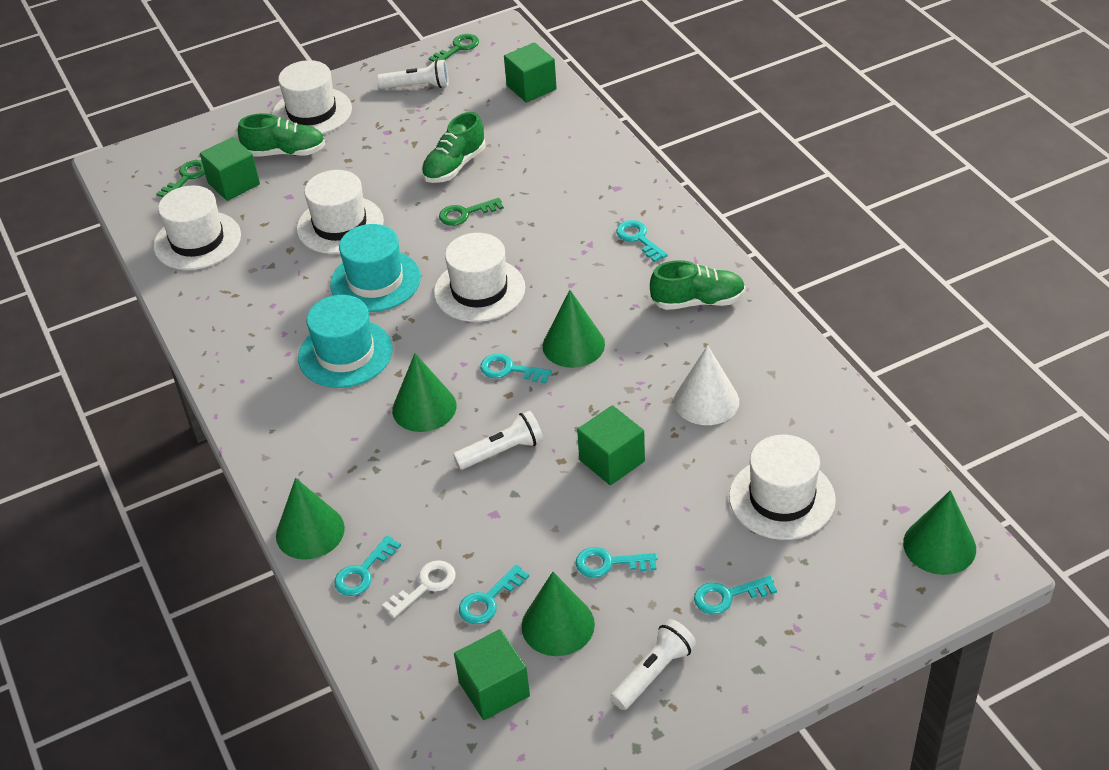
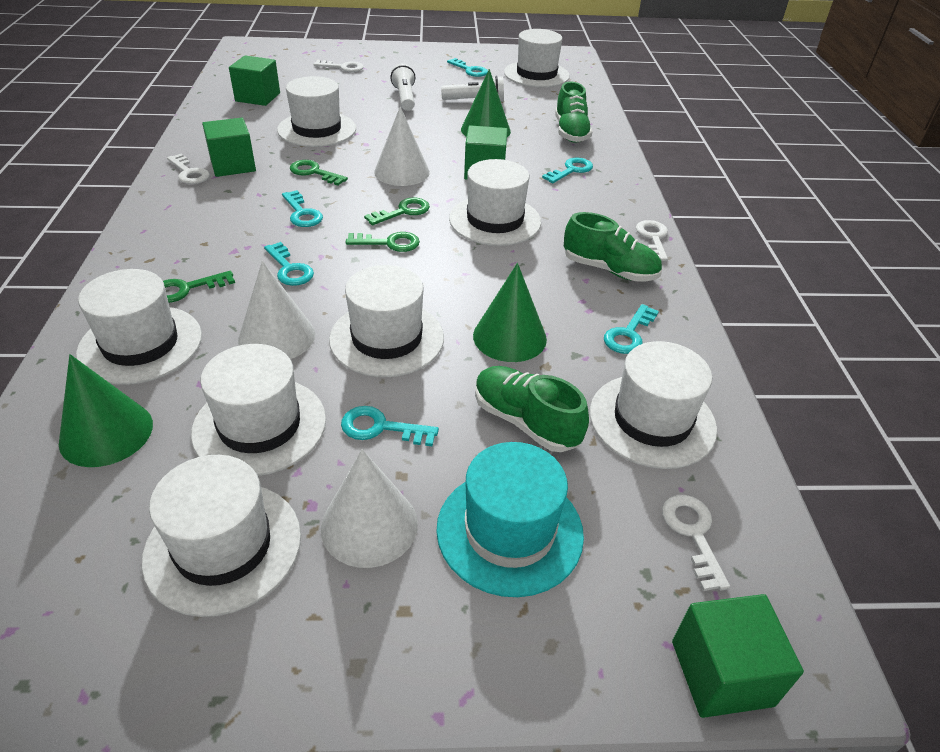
green cone: 5 -> 3
green key: 3 -> 4
turquoise hat: 2 -> 1
white cone: 1 -> 3
white flashlight: 3 -> 2
white hat: 5 -> 8
white key: 1 -> 4

